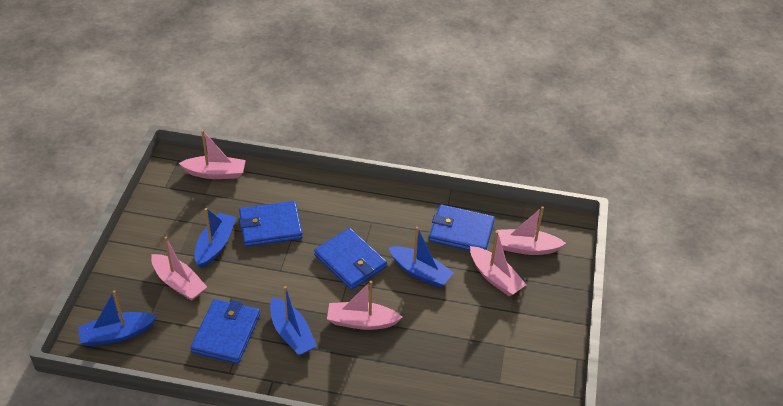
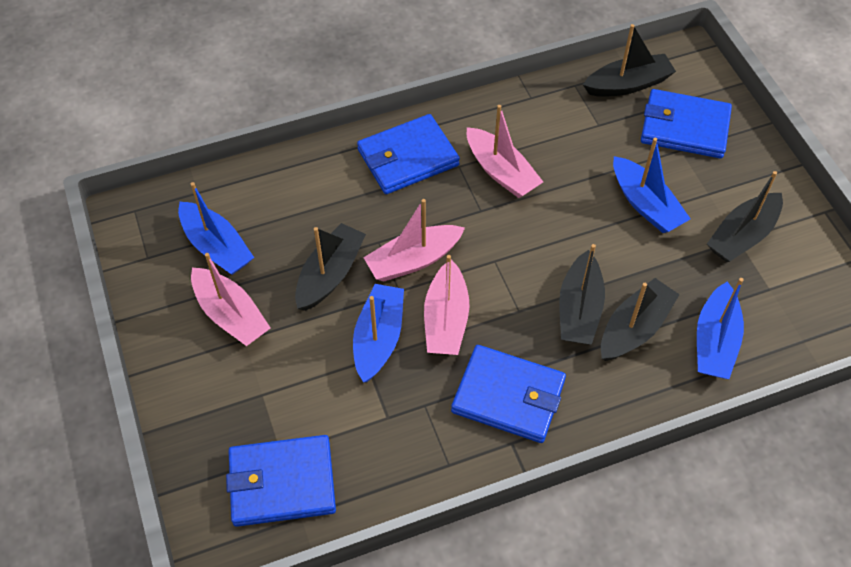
black boat: 0 -> 5
pink boat: 5 -> 4

